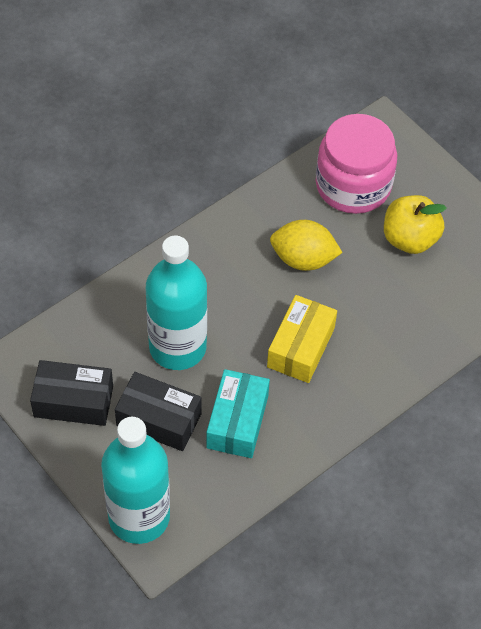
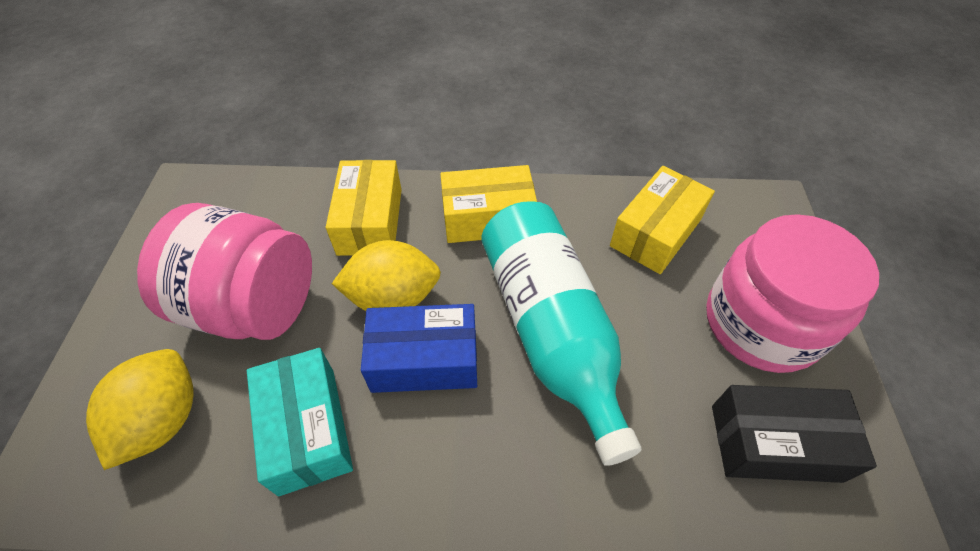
black box: 2 -> 1
blue box: 0 -> 1
pink jar: 1 -> 2
turquoise bottle: 2 -> 1
yellow apple: 1 -> 0
yellow box: 1 -> 3
yellow lemon: 1 -> 2

